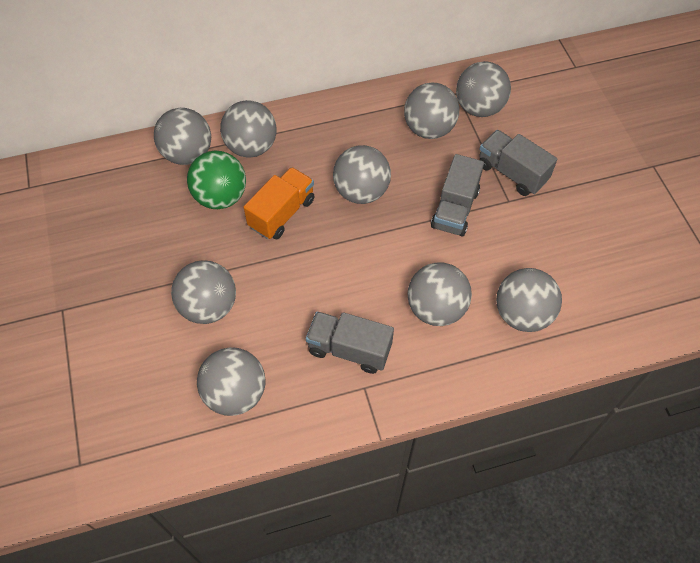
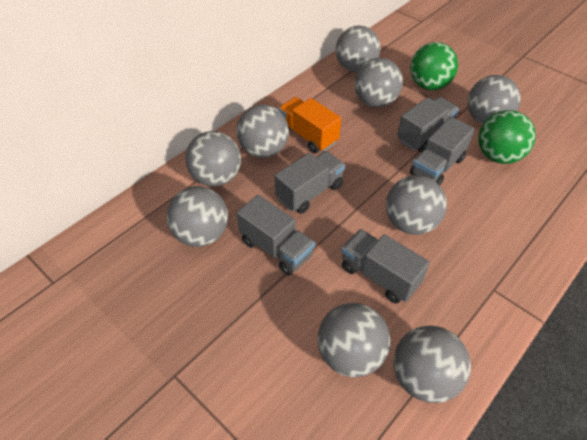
green ball: 1 -> 2
grey truck: 3 -> 5

